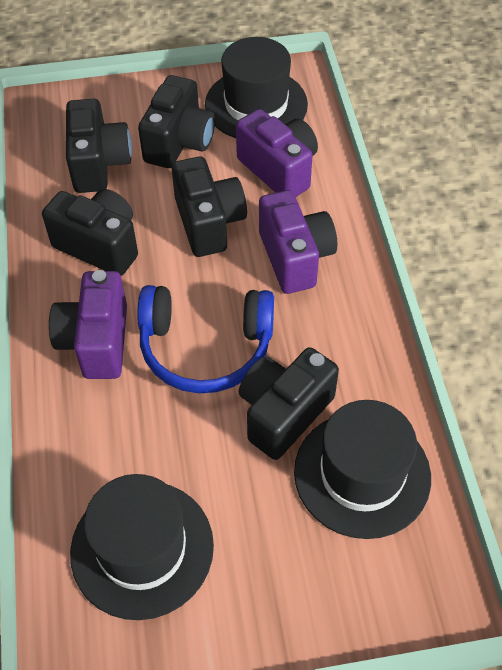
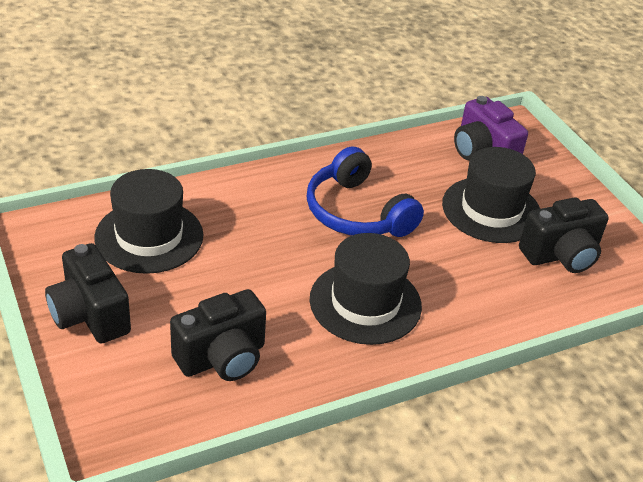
black camera: 5 -> 3
purple camera: 3 -> 1

